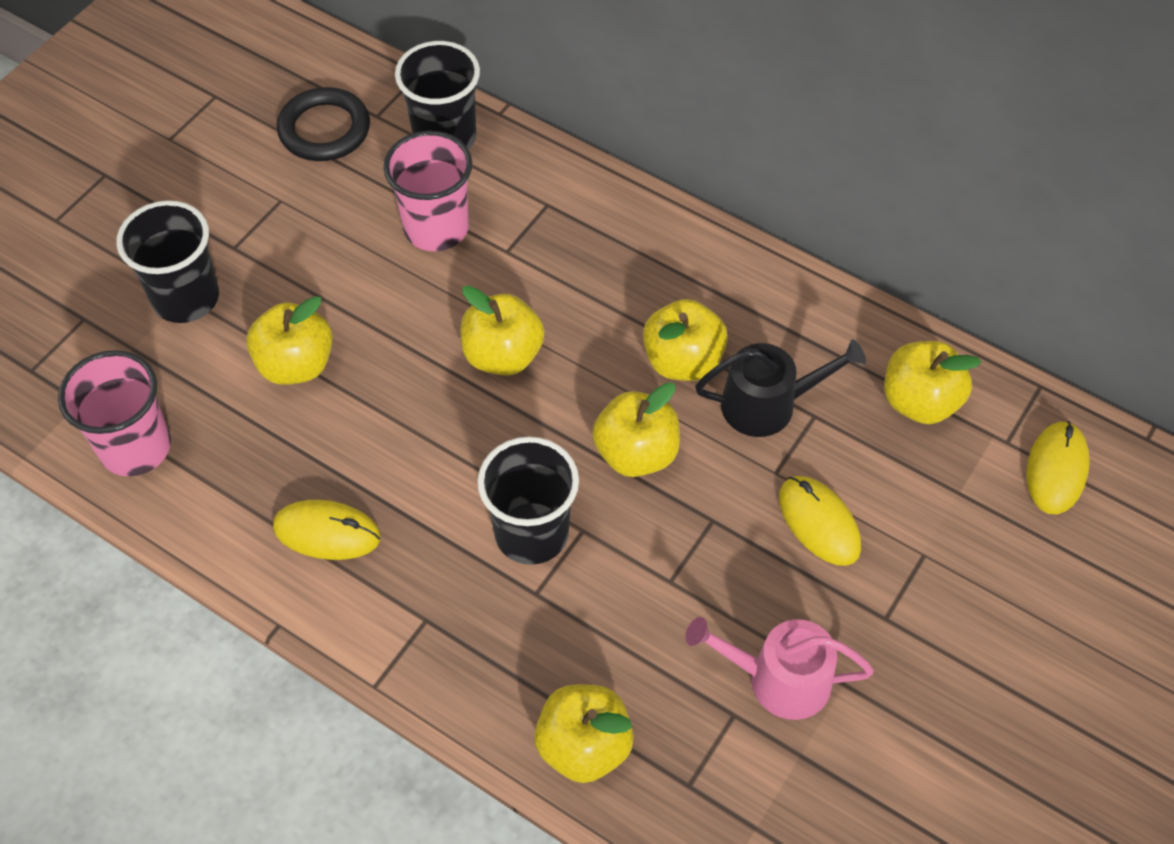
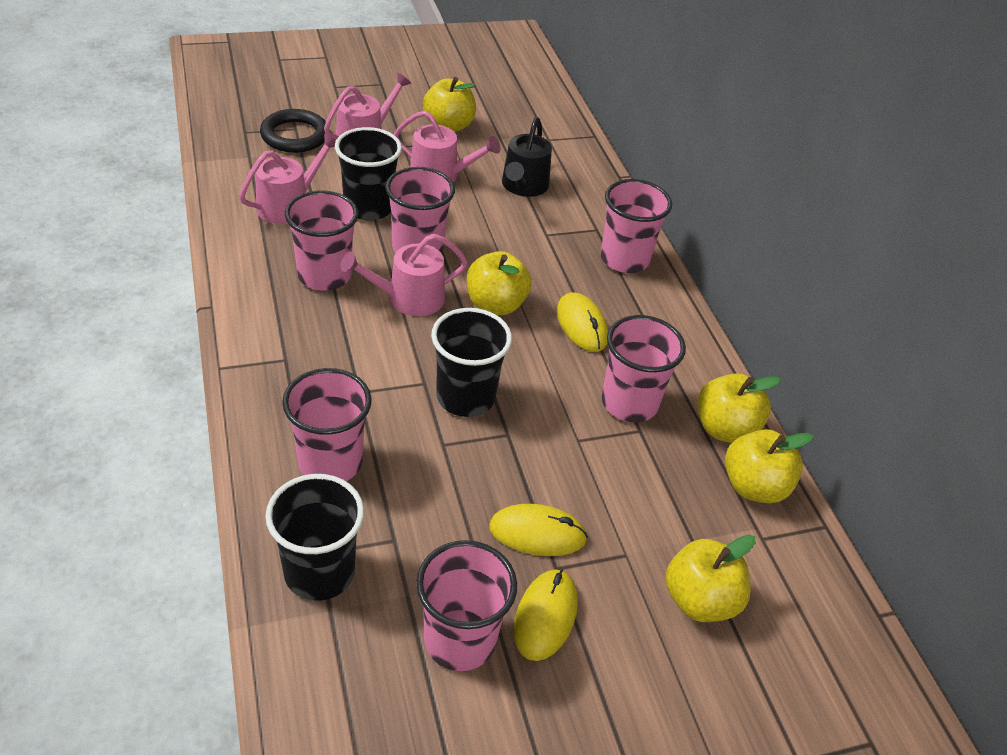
pink cup: 2 -> 6
pink watering can: 1 -> 4
yellow apple: 6 -> 5

